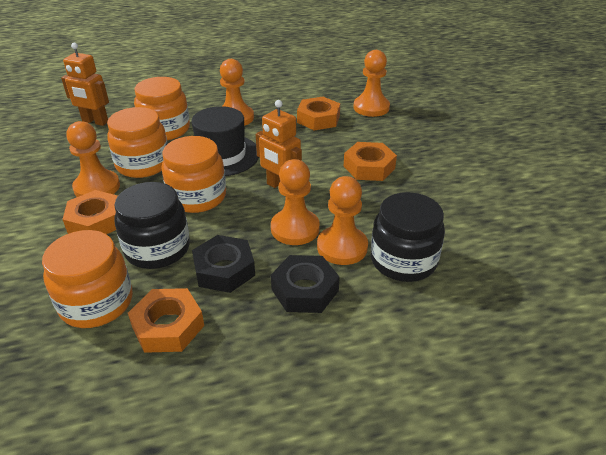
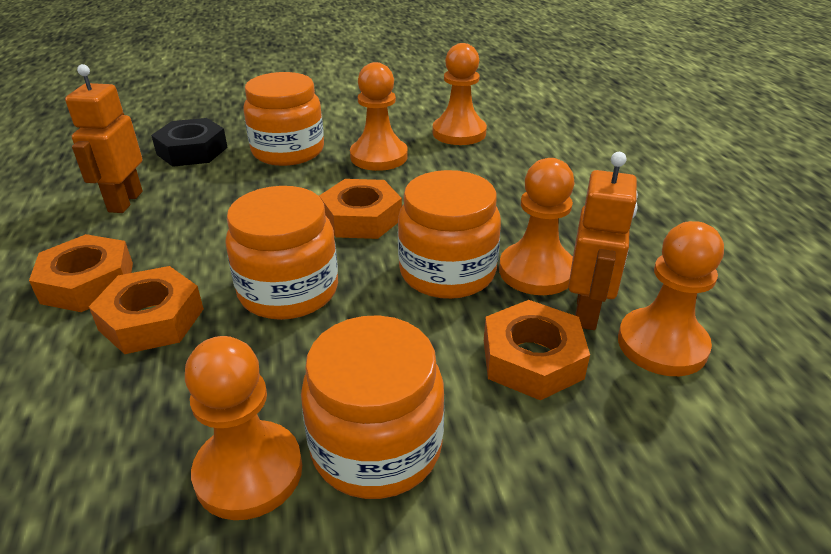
black hat: 1 -> 0
black jar: 2 -> 0
black nut: 2 -> 1

